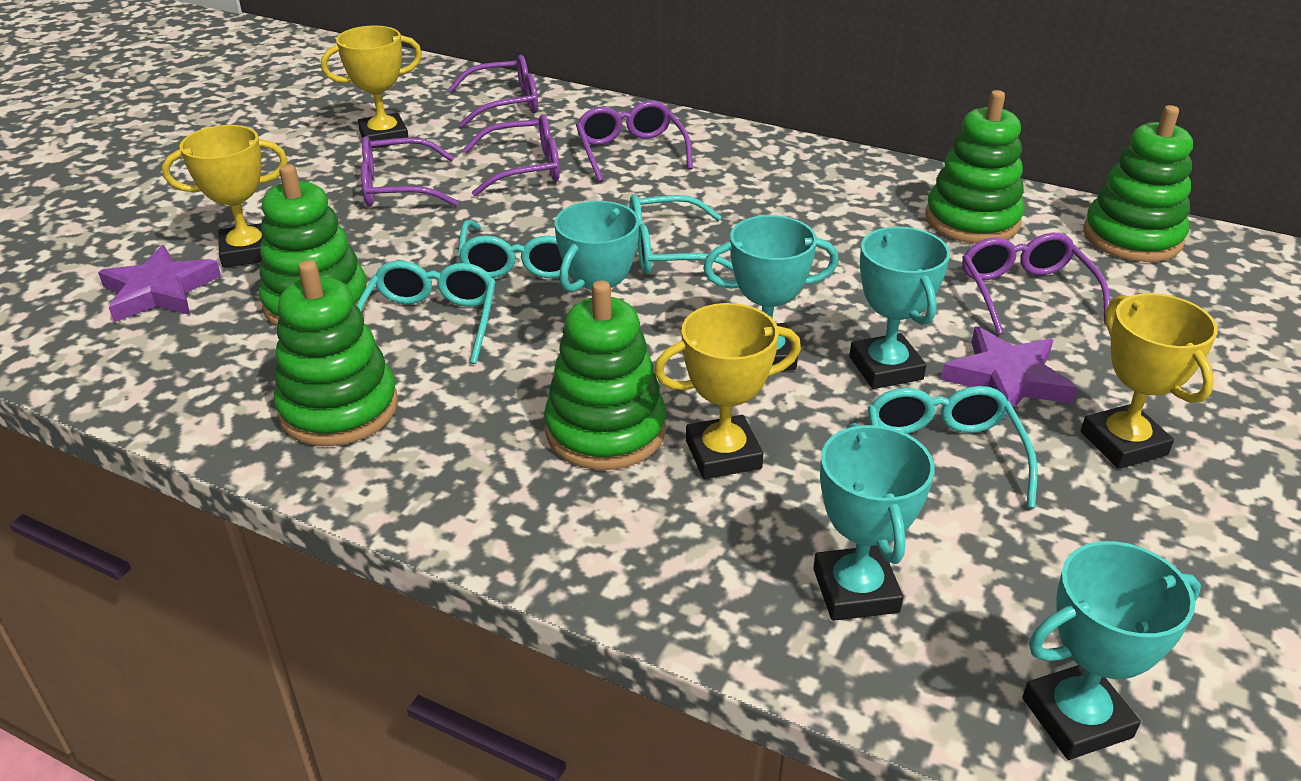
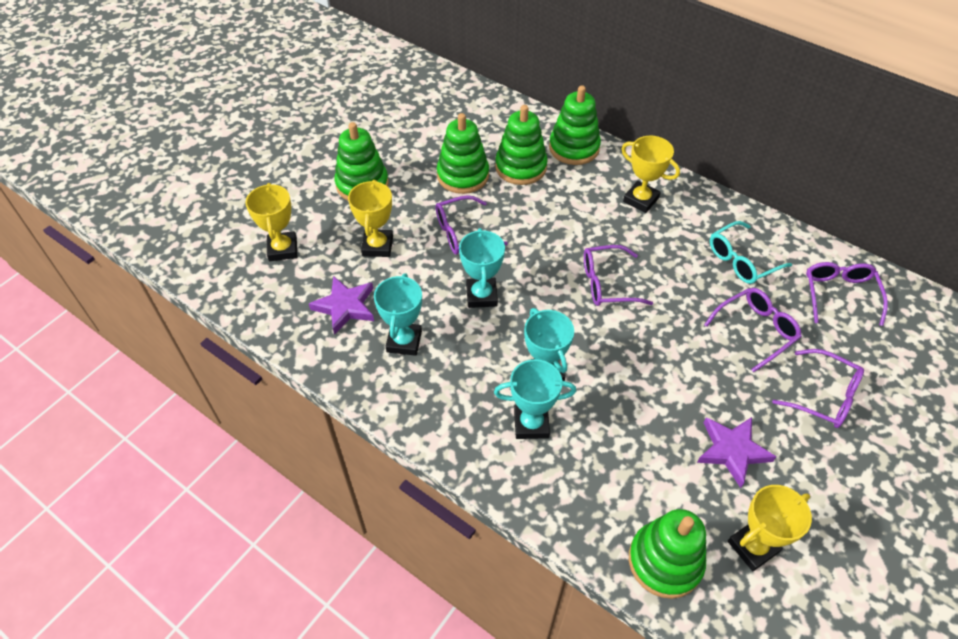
turquoise glasses: 4 -> 1
turquoise trophy: 5 -> 4

